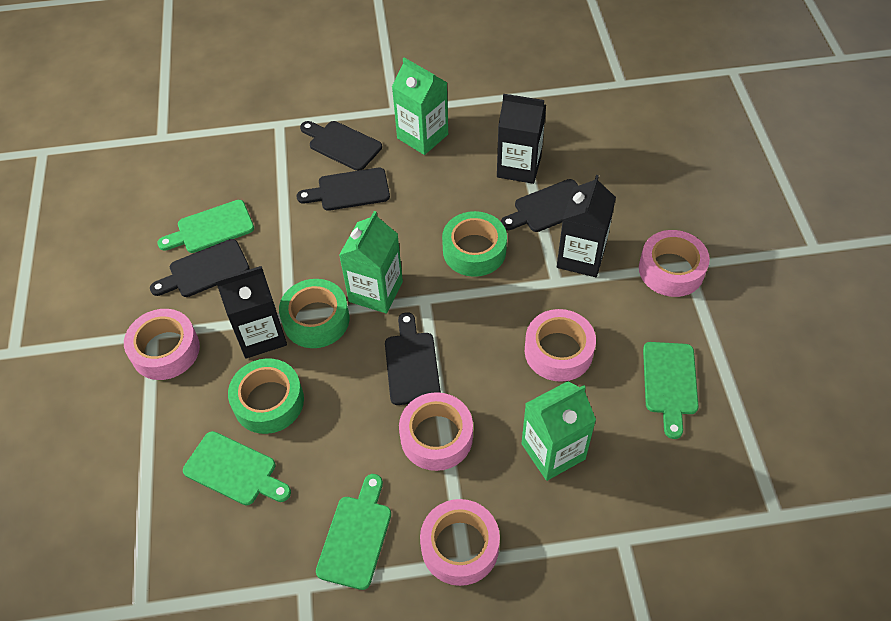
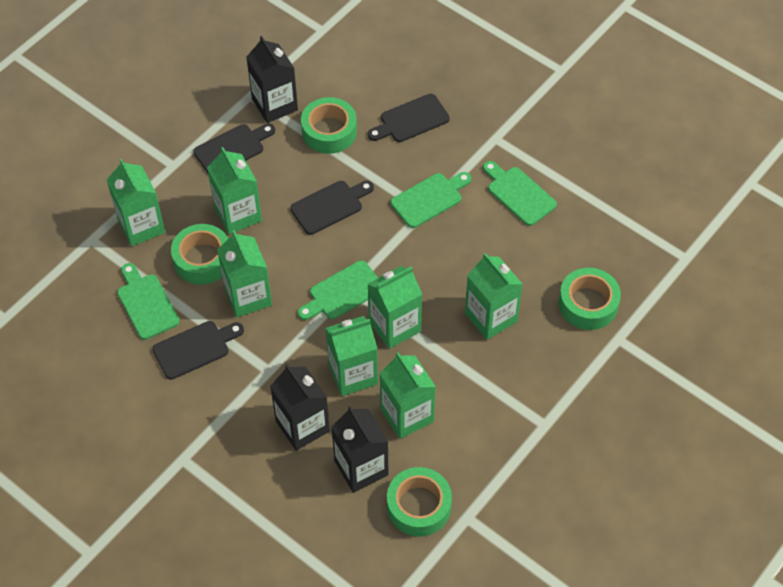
black cutting board: 5 -> 4
green carton: 3 -> 7
green tape: 3 -> 4
pink tape: 5 -> 0

